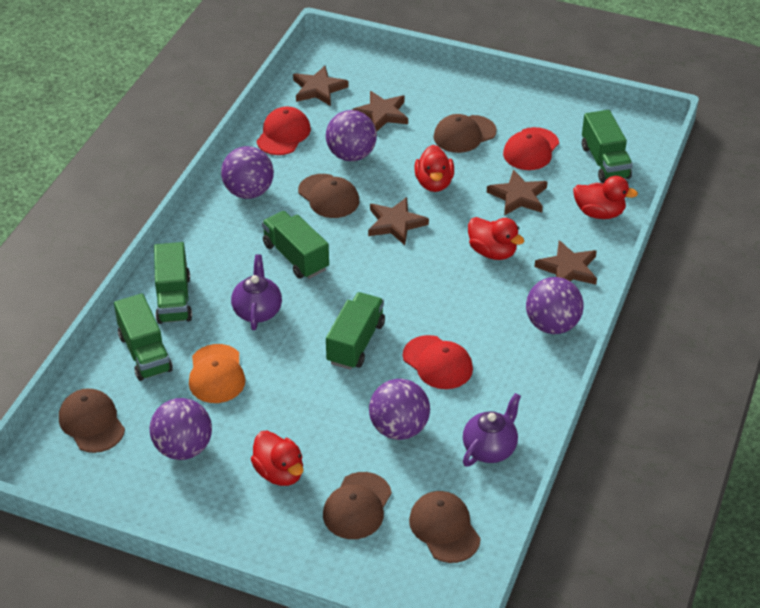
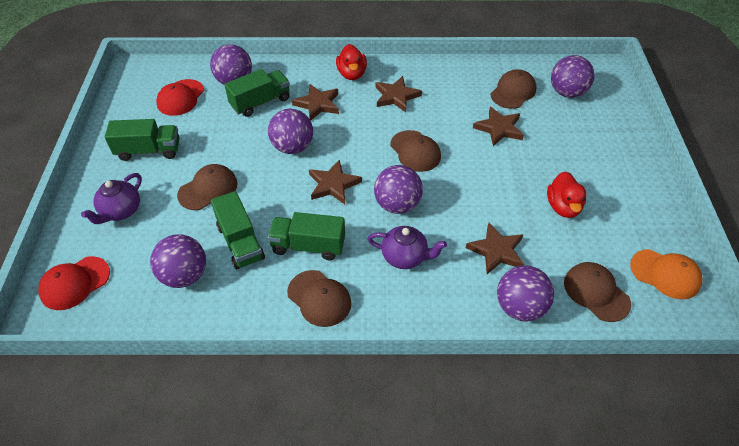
green truck: 5 -> 4
purple ball: 5 -> 6
red cap: 3 -> 2
red duck: 4 -> 2

